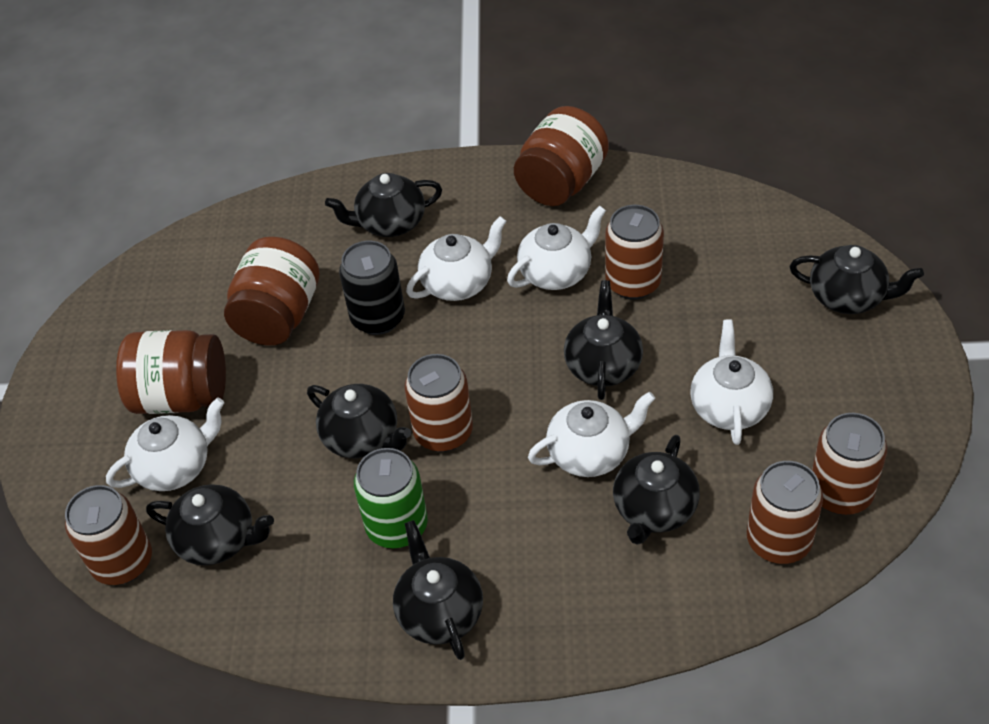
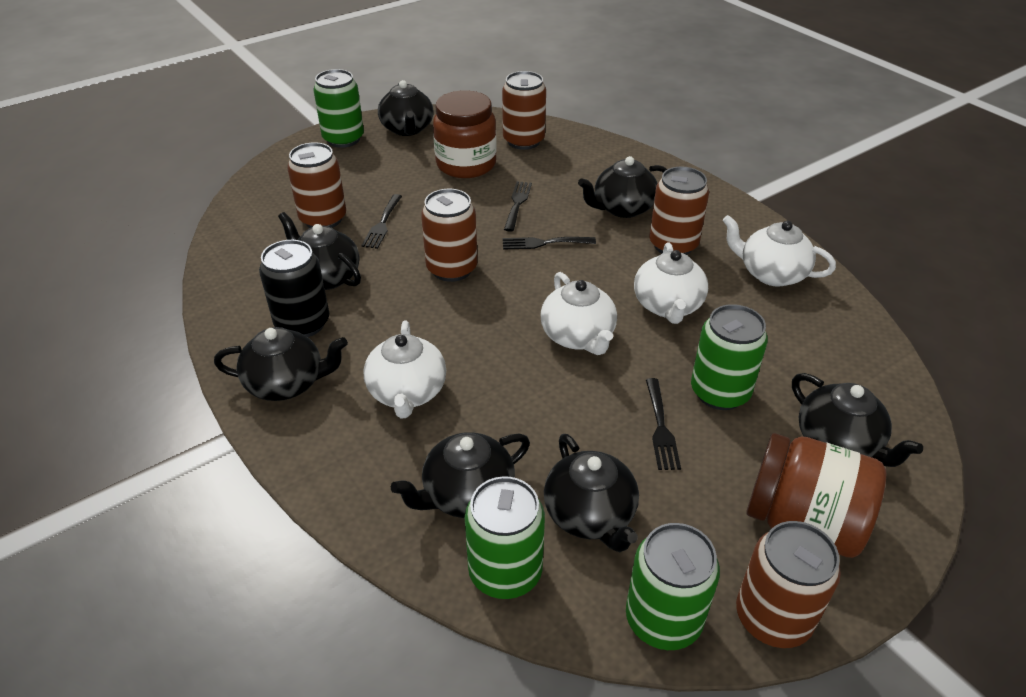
black fork: 0 -> 4
brown jar: 3 -> 2
green can: 1 -> 4
white teapot: 5 -> 4

